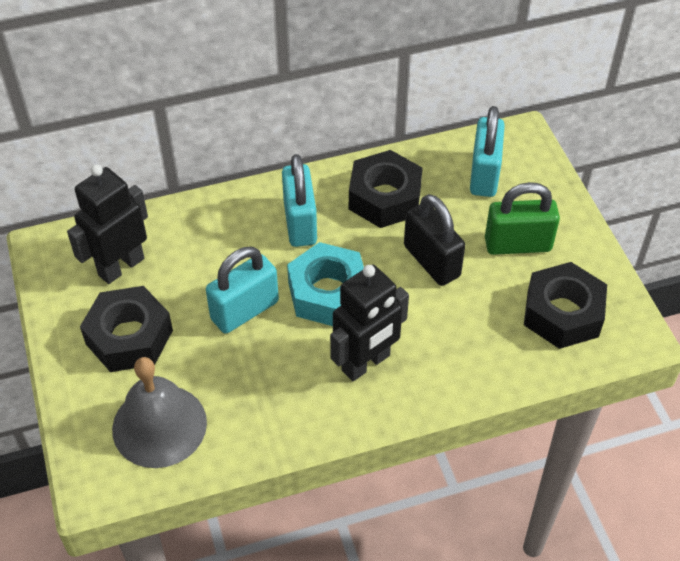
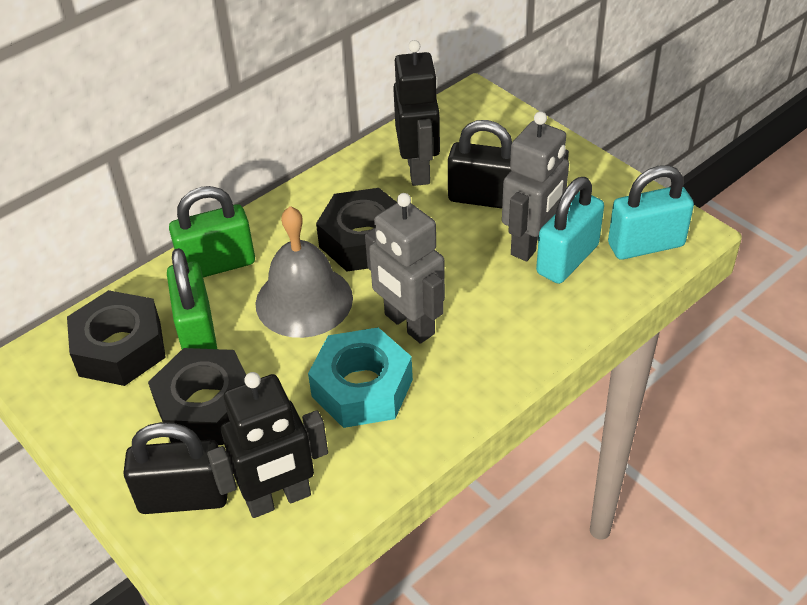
black padlock: 1 -> 2
green padlock: 1 -> 2
grey robot: 0 -> 2
turquoise padlock: 3 -> 2

